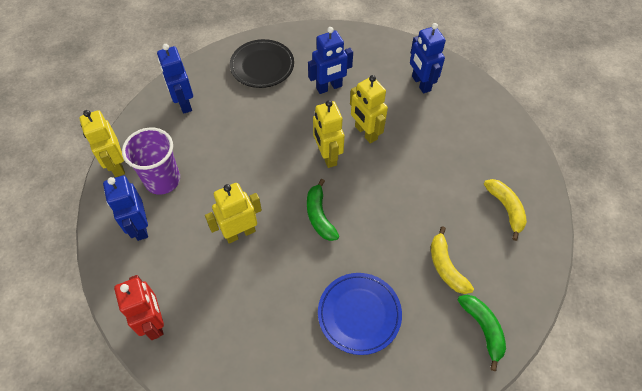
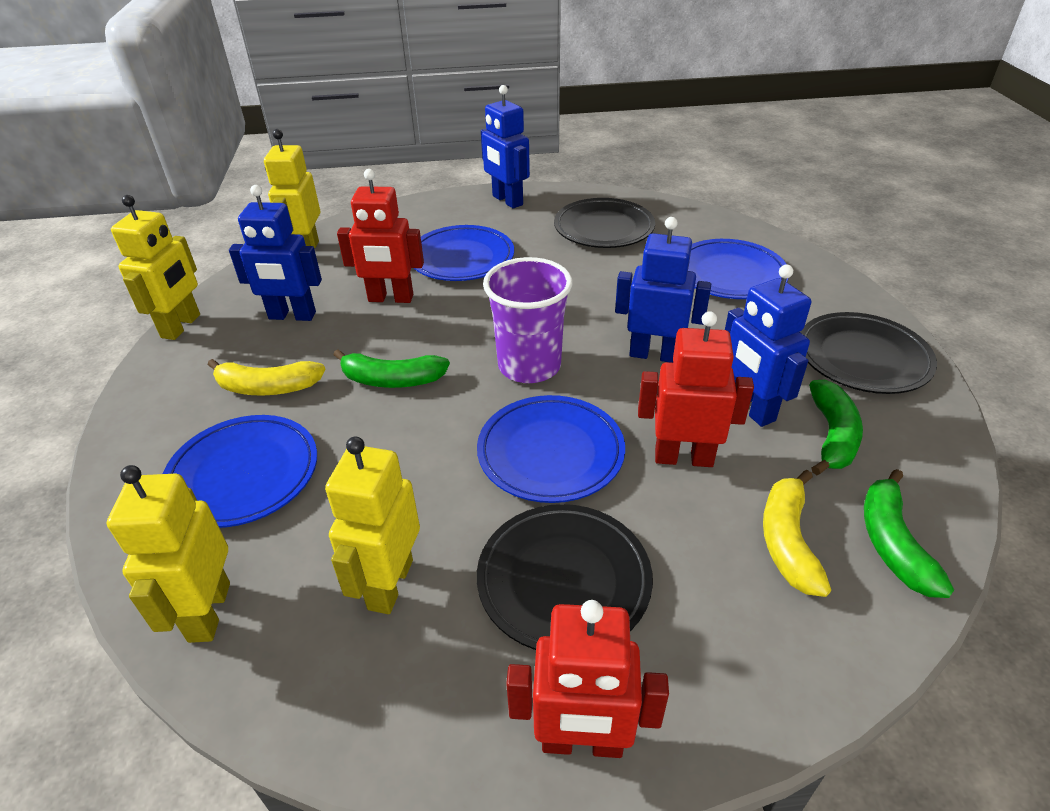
black plate: 1 -> 3
blue plate: 1 -> 4
green banana: 2 -> 3
red robot: 1 -> 3

